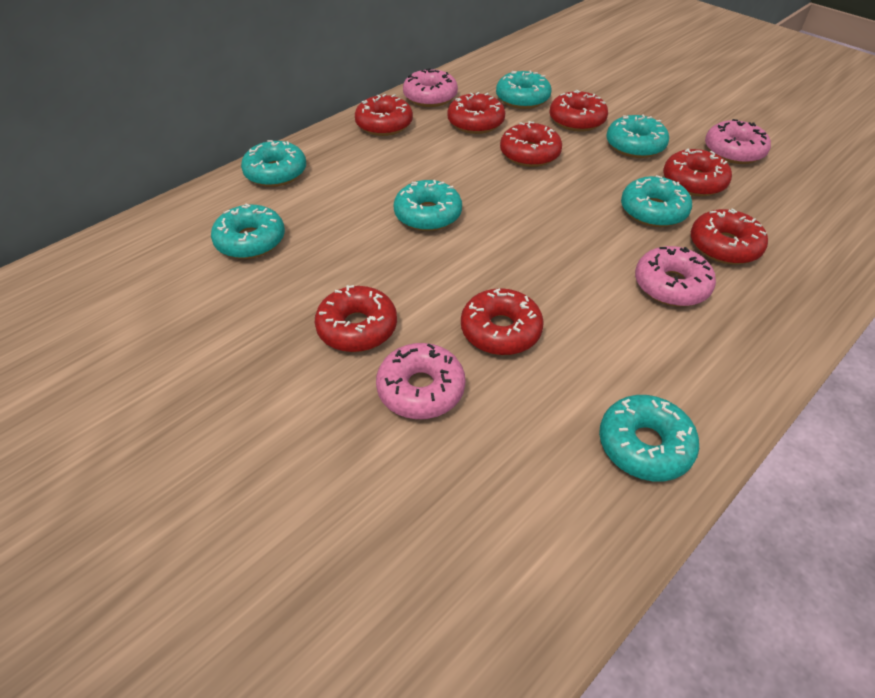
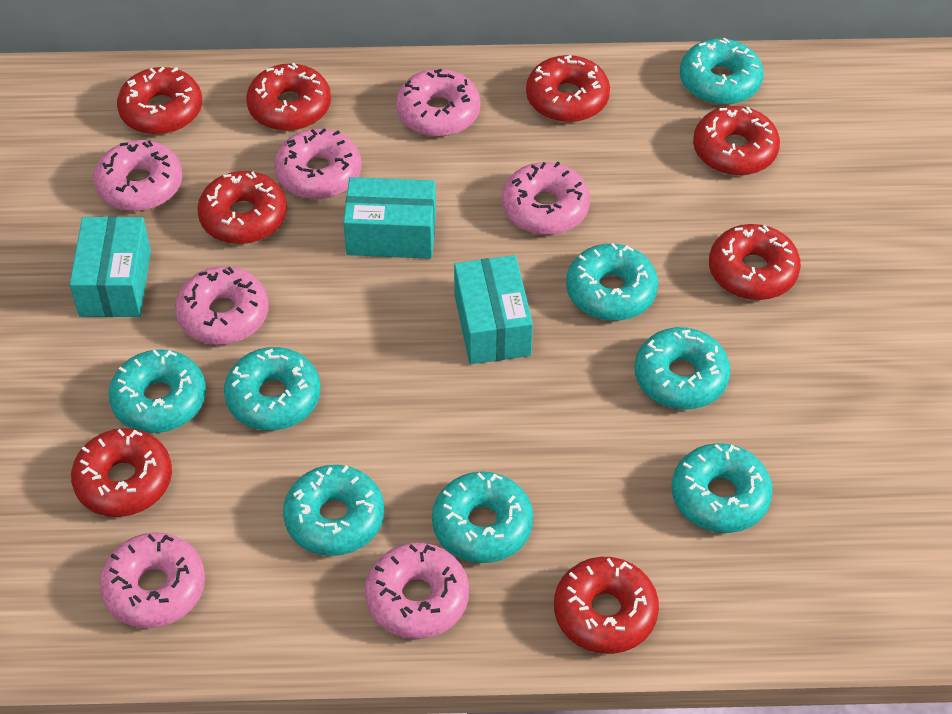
pink donut: 4 -> 7
turquoise box: 0 -> 3
turquoise donut: 7 -> 8

